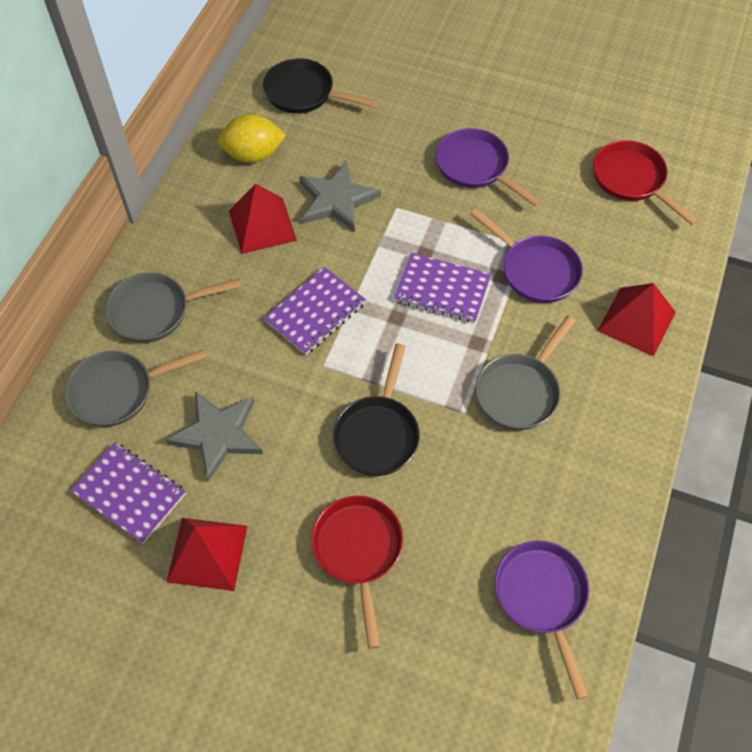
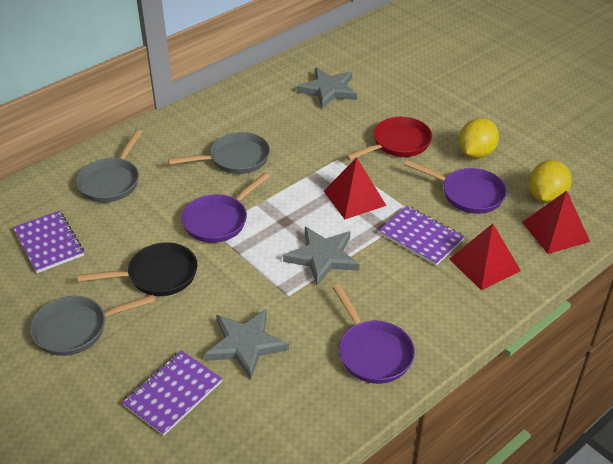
black pan: 2 -> 1
grey star: 2 -> 3
red pan: 2 -> 1
yellow lemon: 1 -> 2

